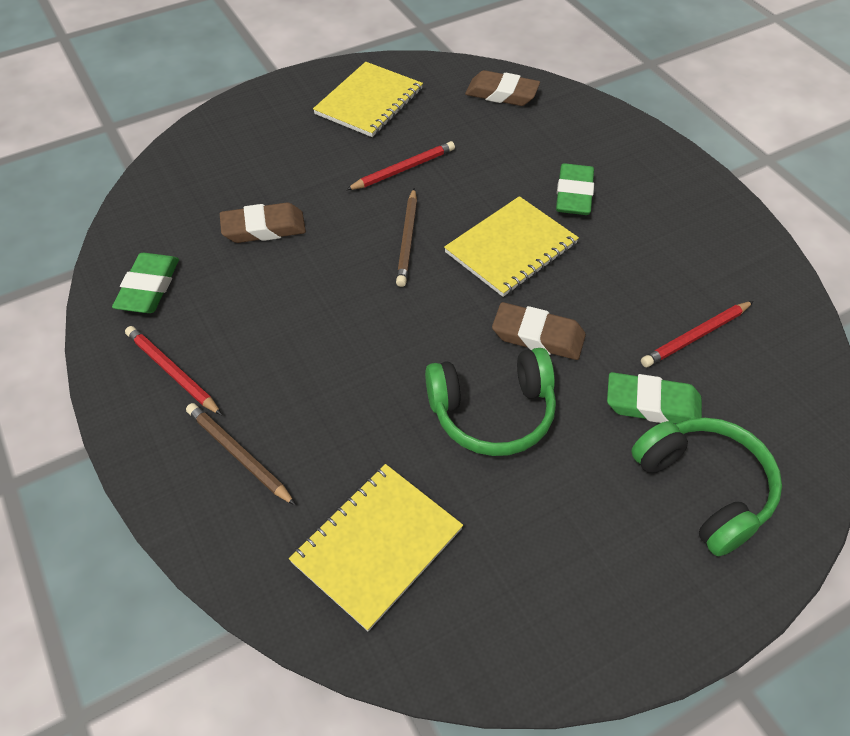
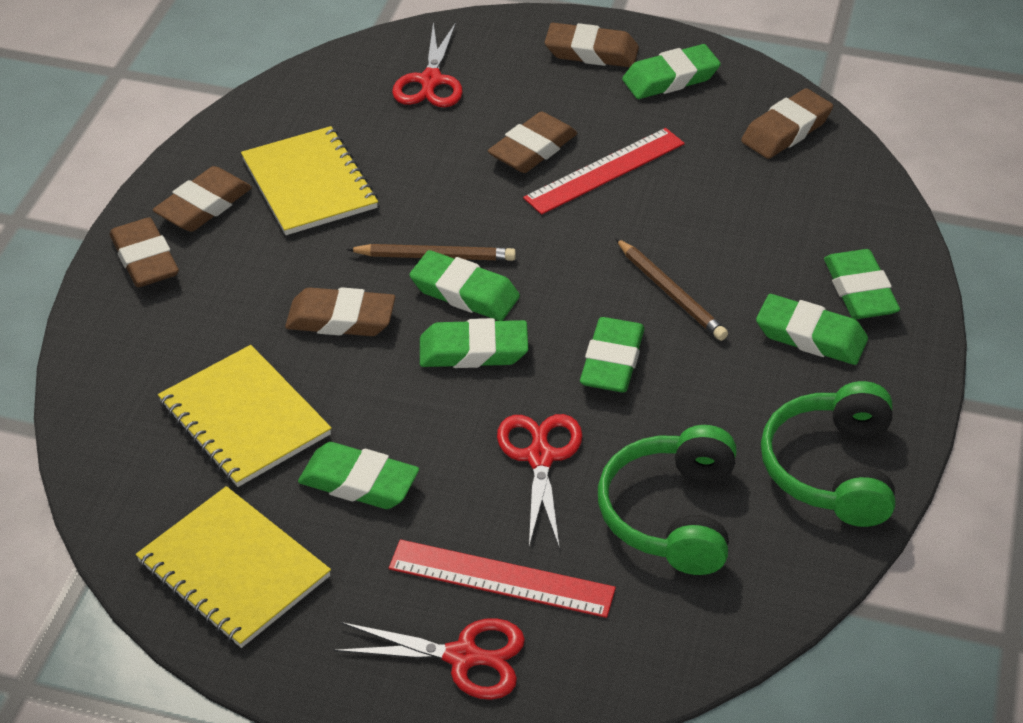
brown eraser: 3 -> 6
green eraser: 3 -> 7
red pencil: 3 -> 0
red ruler: 0 -> 2
red scissors: 0 -> 3

